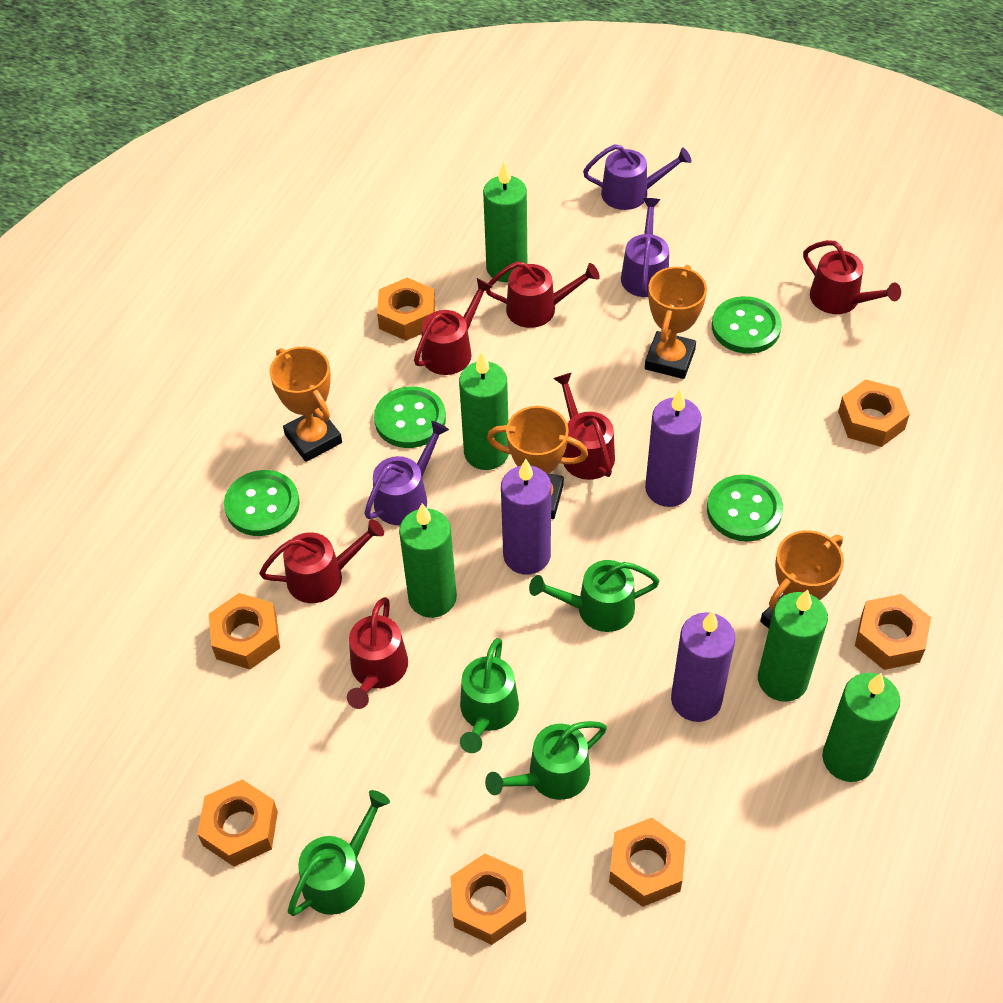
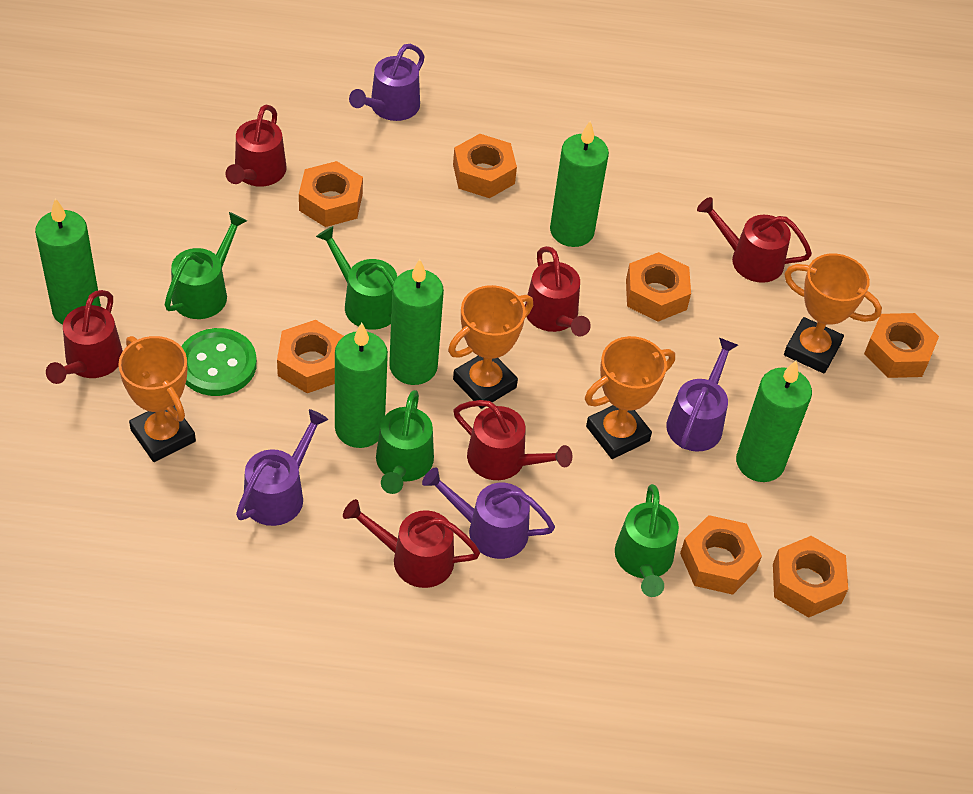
green button: 4 -> 1
purple candle: 3 -> 0
purple watering can: 3 -> 4

